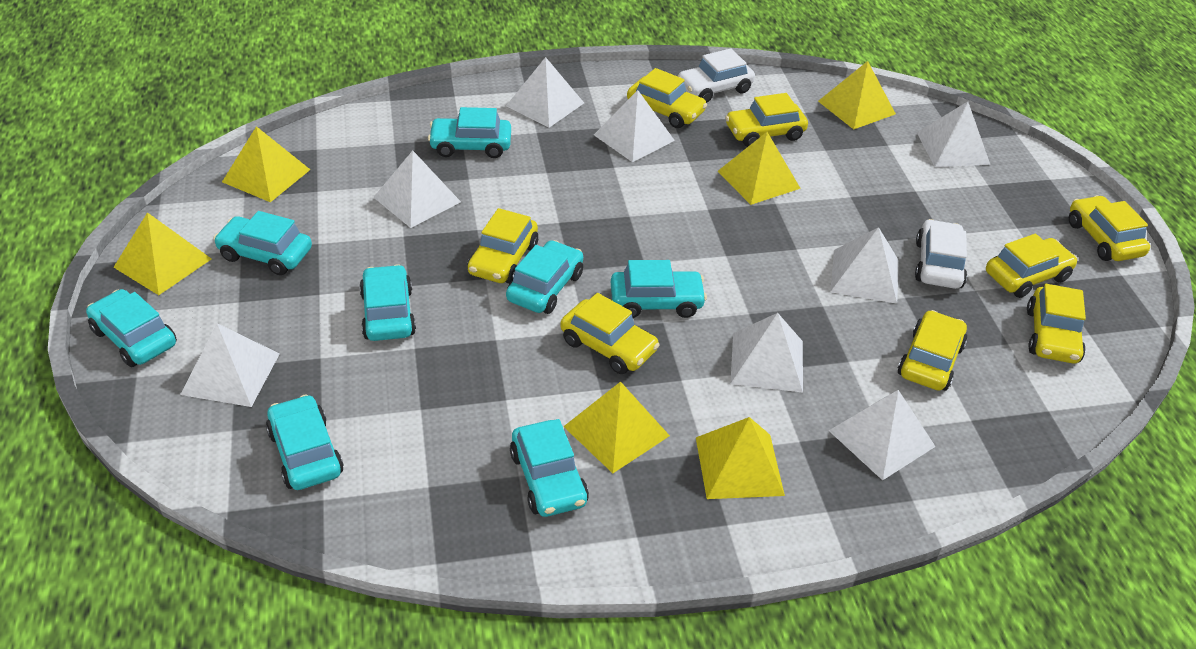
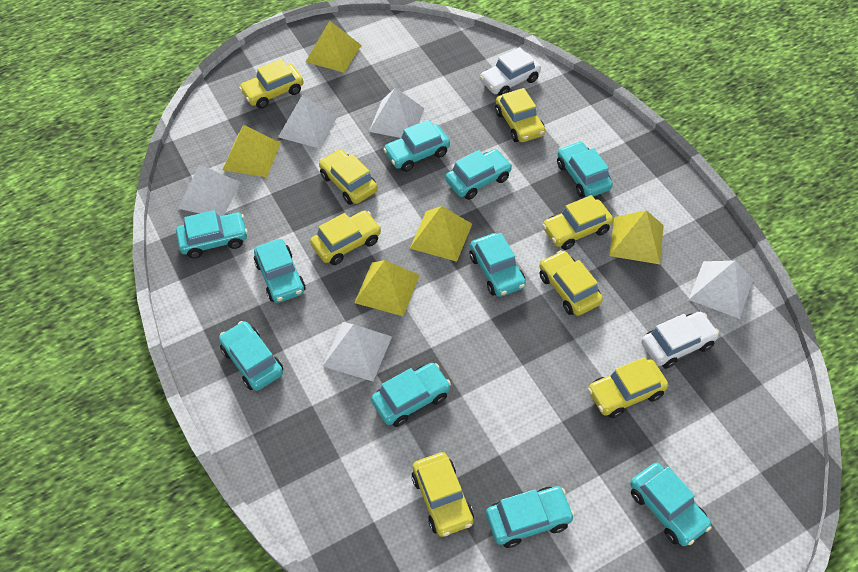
turquoise car: 8 -> 10
white pyramid: 8 -> 5
yellow pyramid: 6 -> 5

